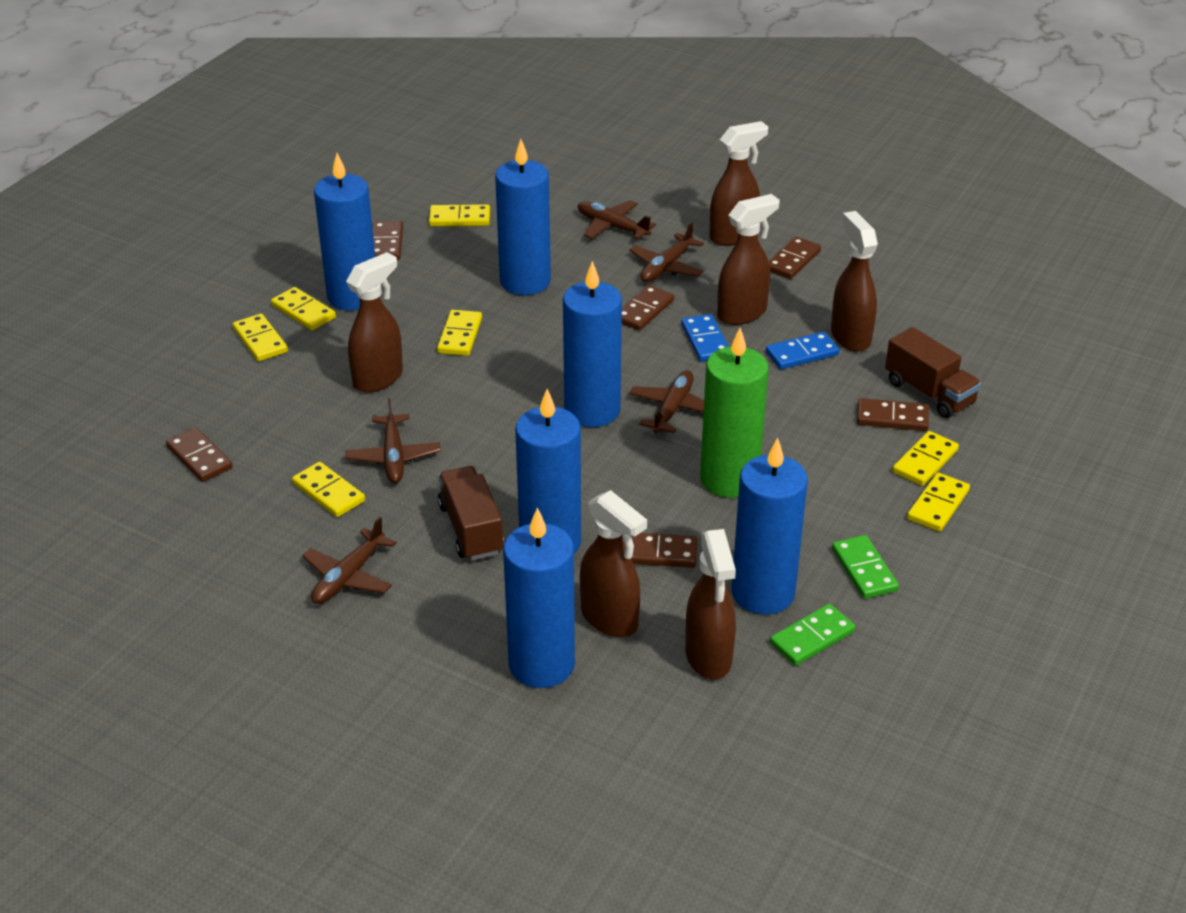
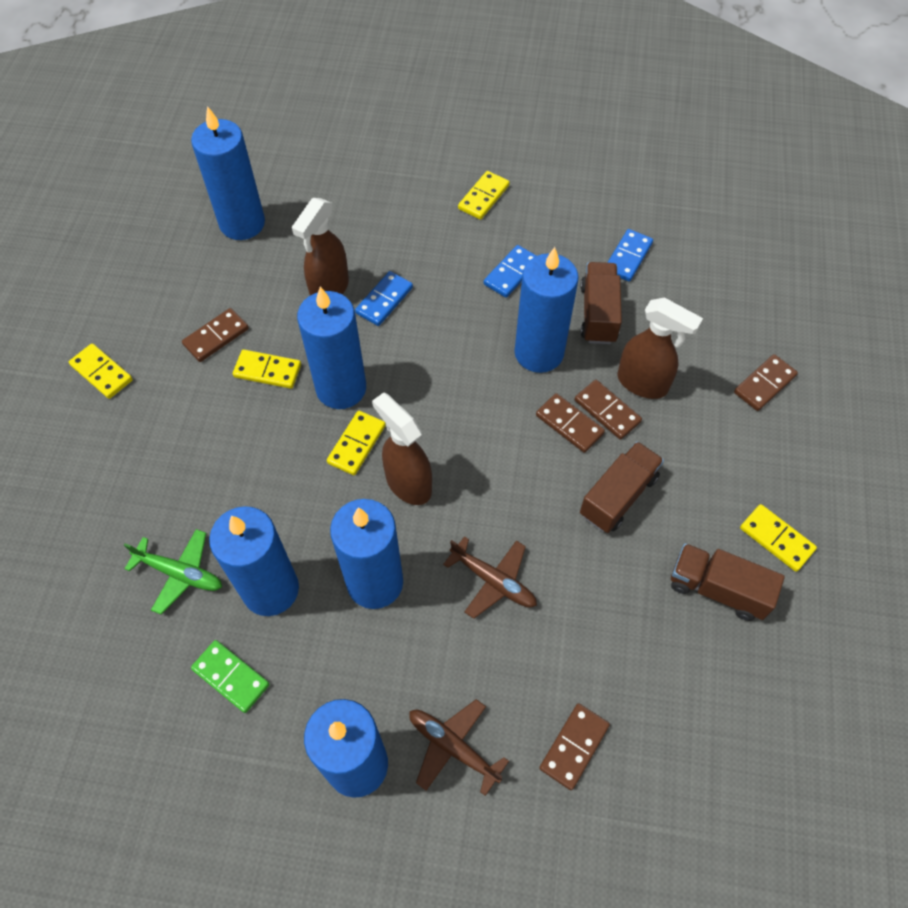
blue domino: 2 -> 3
brown domino: 6 -> 5
brown plane: 5 -> 2
brown spray bottle: 6 -> 3
brown truck: 2 -> 3
green candle: 1 -> 0
green domino: 2 -> 1
green plane: 0 -> 1
yellow domino: 7 -> 5

